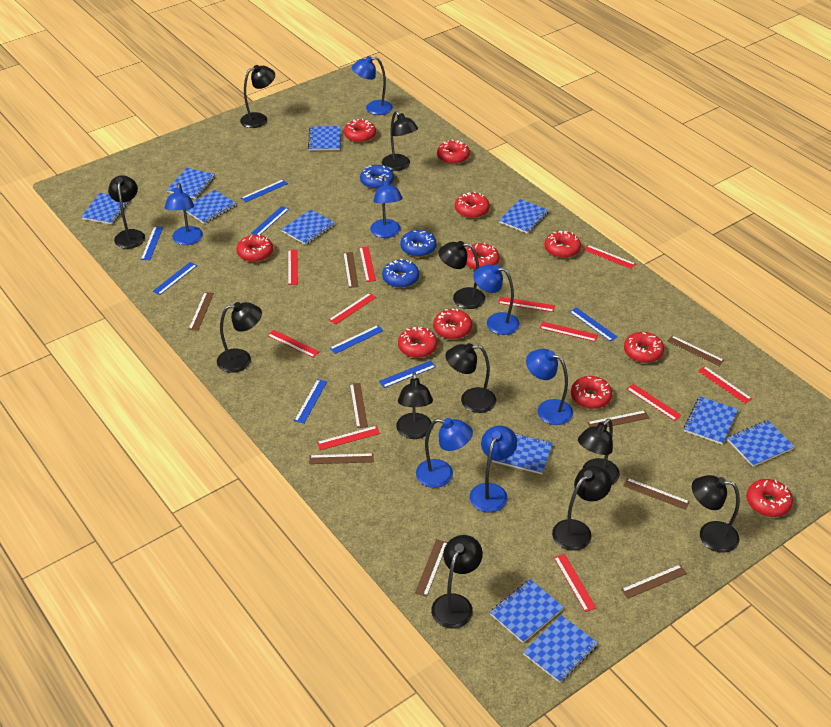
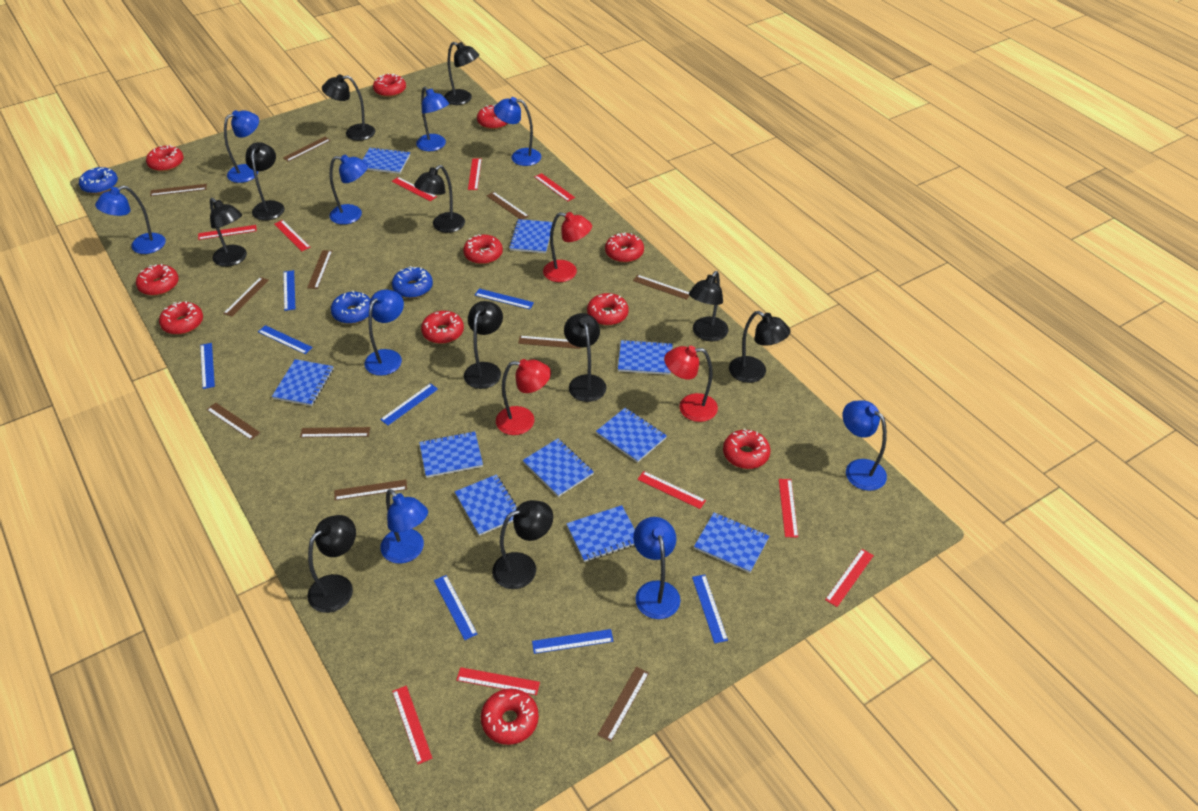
blue lamp: 7 -> 9
blue notebook: 11 -> 10
brown ruler: 9 -> 11
red lamp: 0 -> 3
red ruler: 11 -> 10

